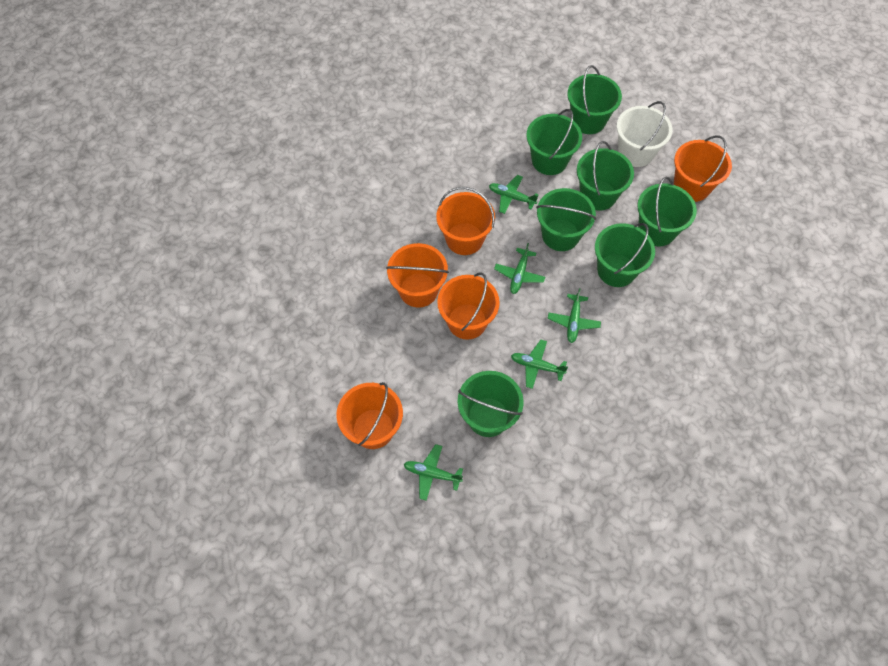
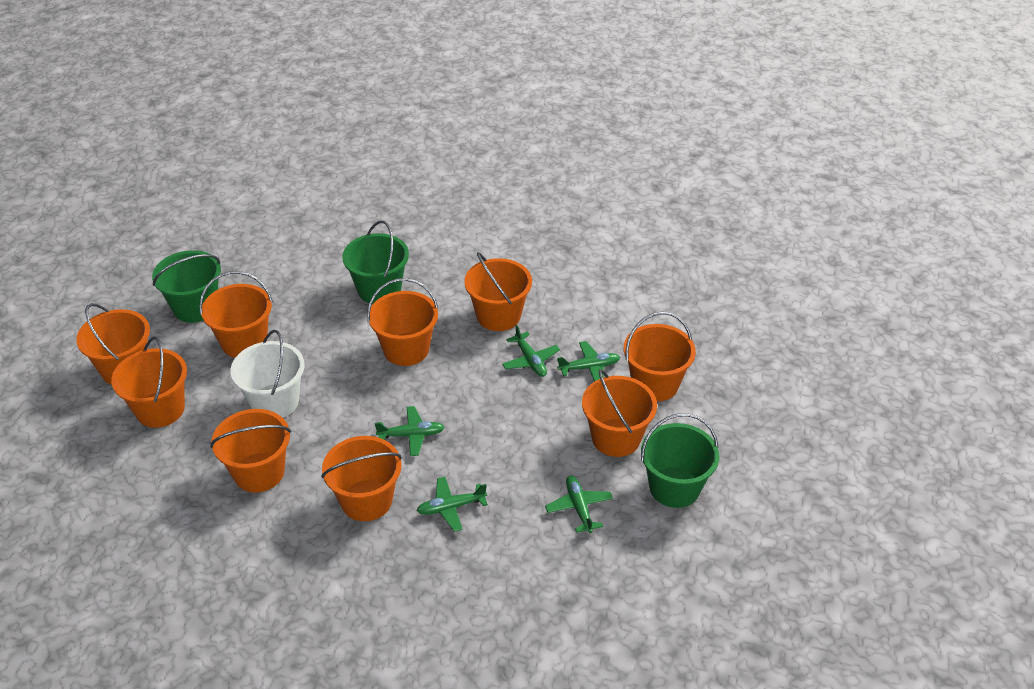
green bucket: 7 -> 3
orange bucket: 5 -> 9

